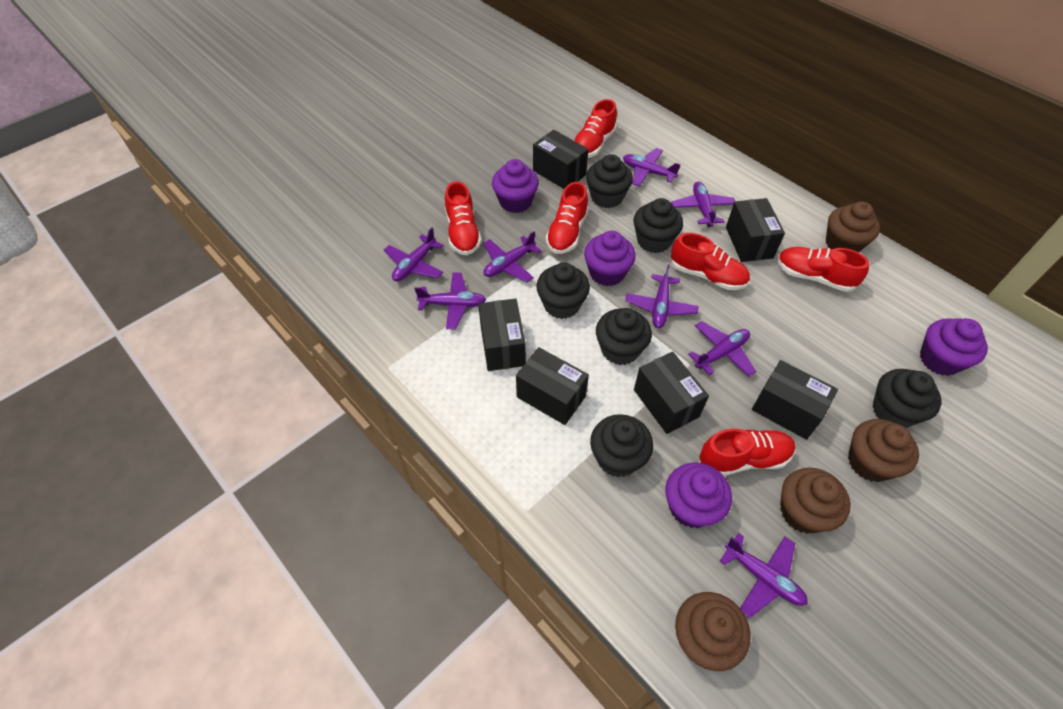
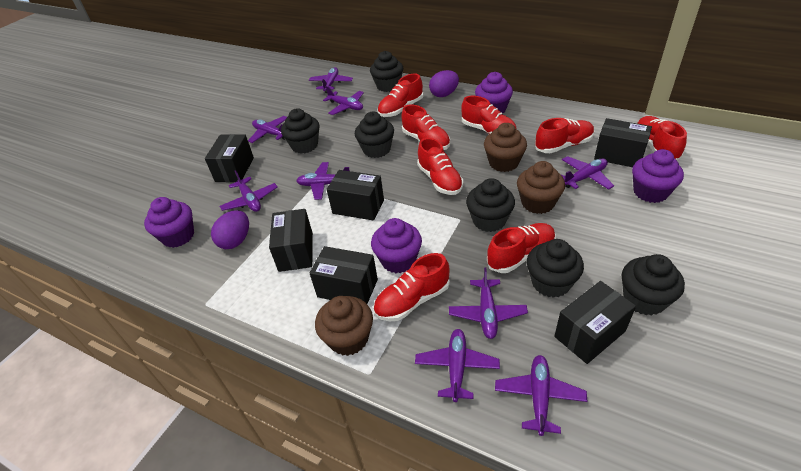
brown cupcake: 4 -> 3
purple egg: 0 -> 2
purple plane: 8 -> 9
red shoe: 6 -> 8

